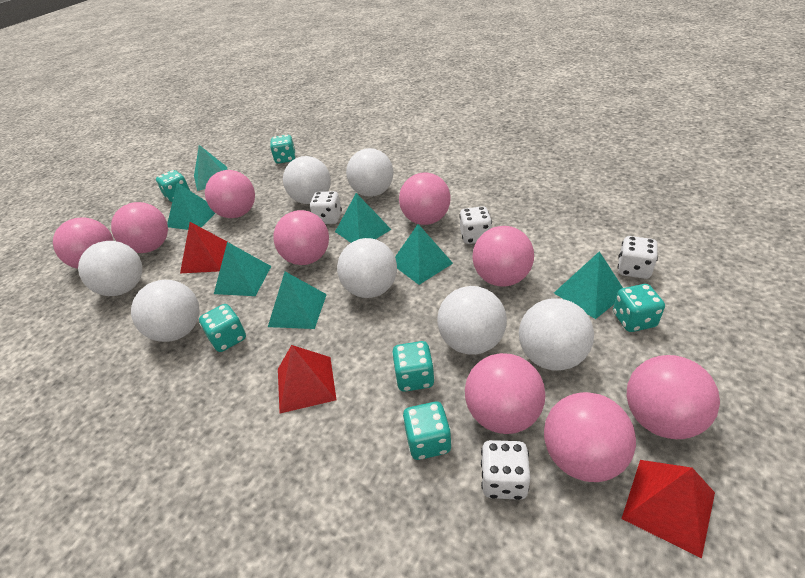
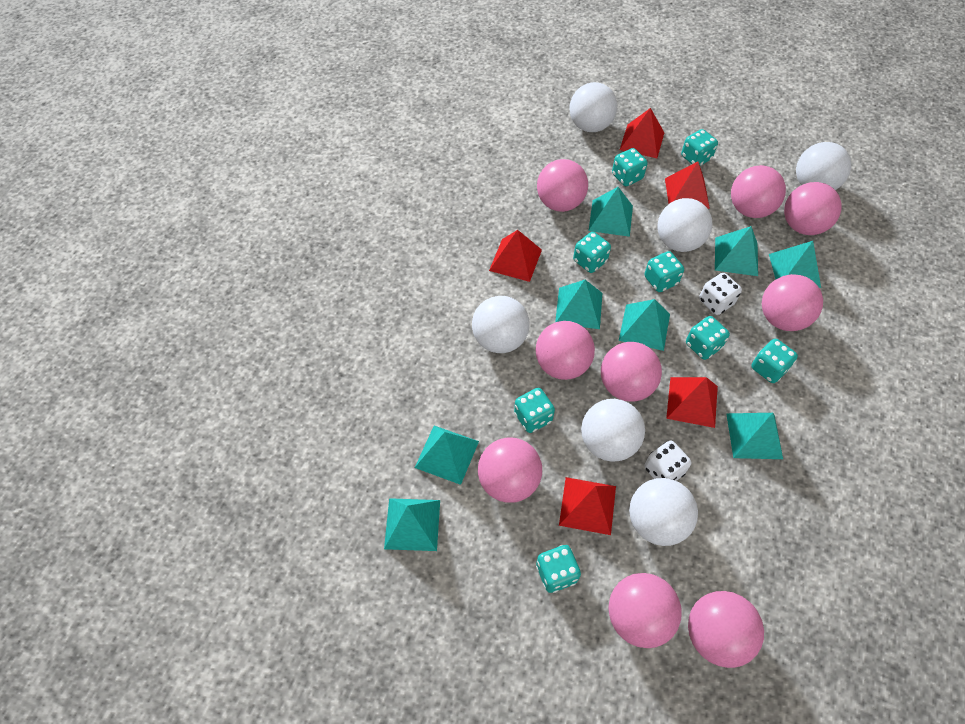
red pyramid: 3 -> 5
turquoise dice: 6 -> 8
turquoise pyramid: 7 -> 8
white ball: 7 -> 6
white dice: 4 -> 2

